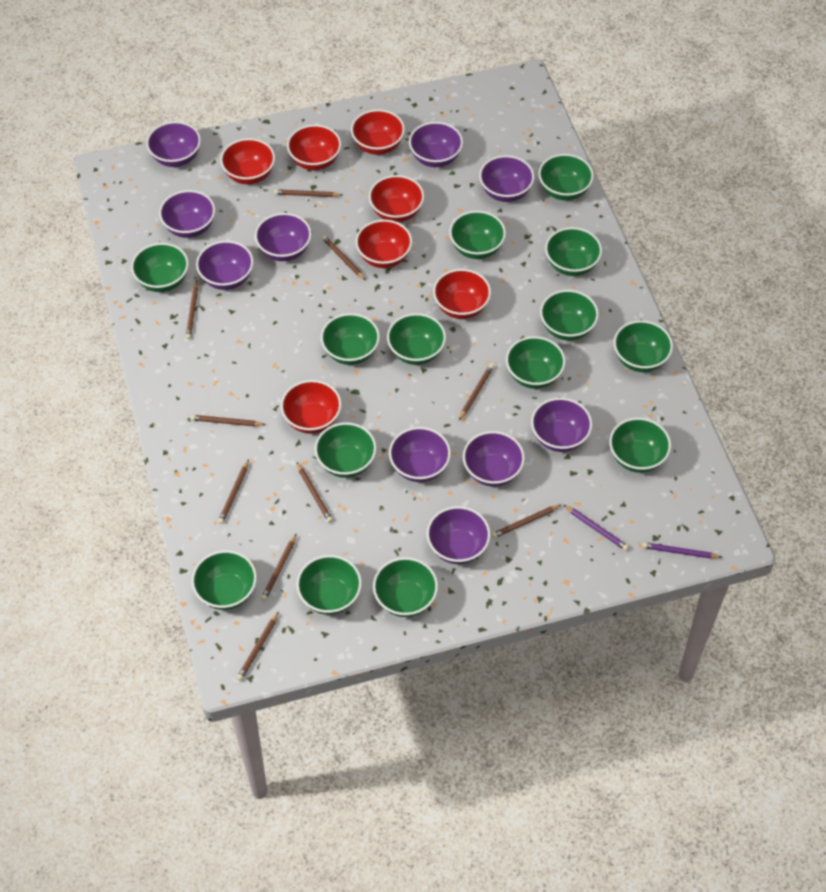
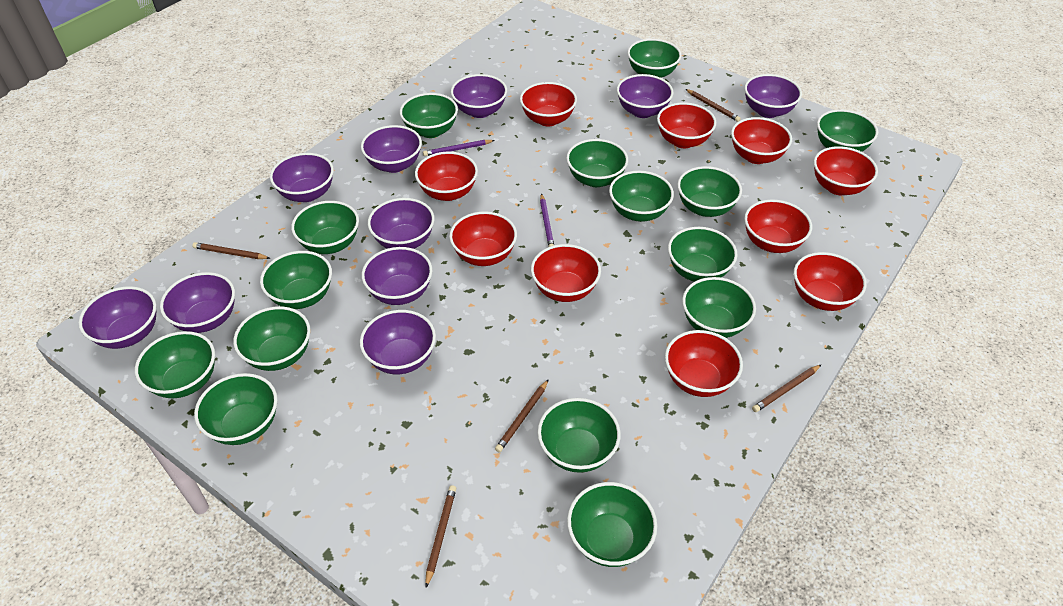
brown pencil: 10 -> 5
green bowl: 14 -> 15
red bowl: 7 -> 10

